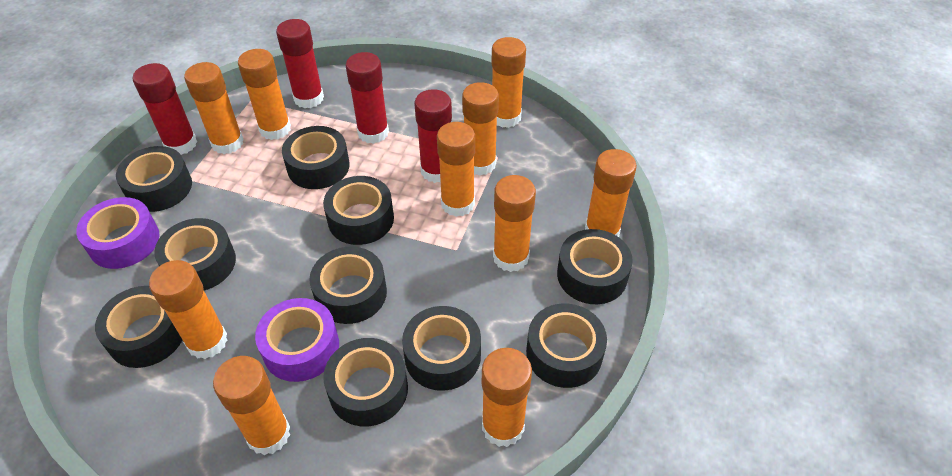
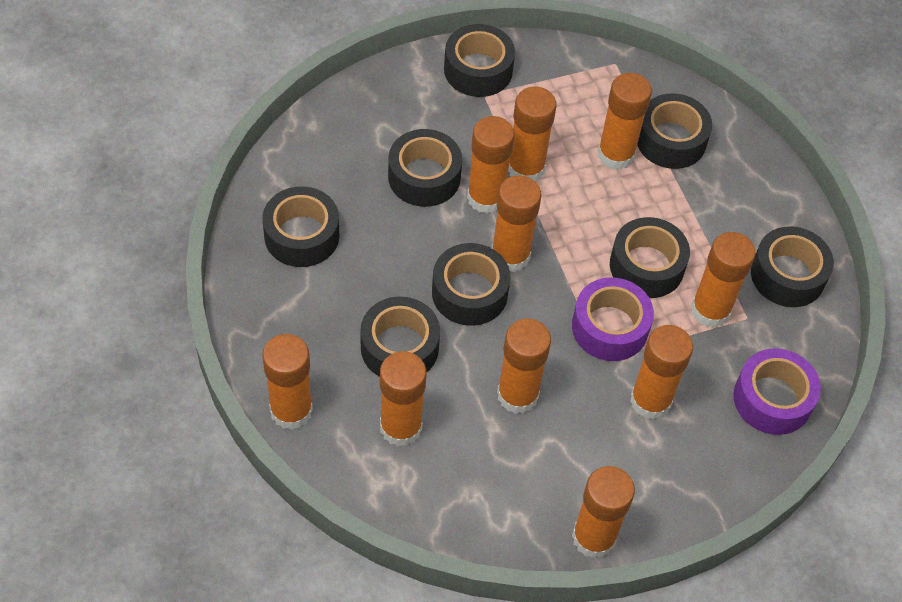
black tape: 10 -> 8
red glue stick: 4 -> 0

